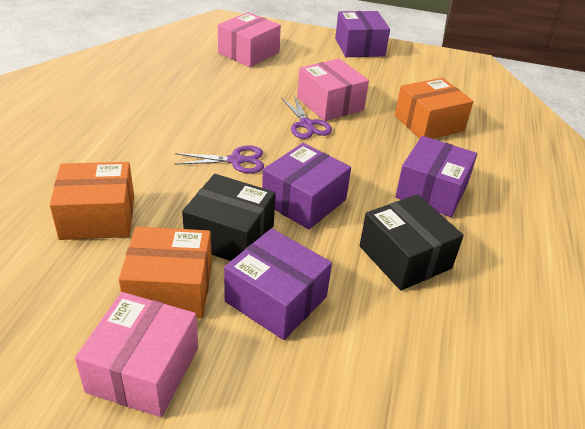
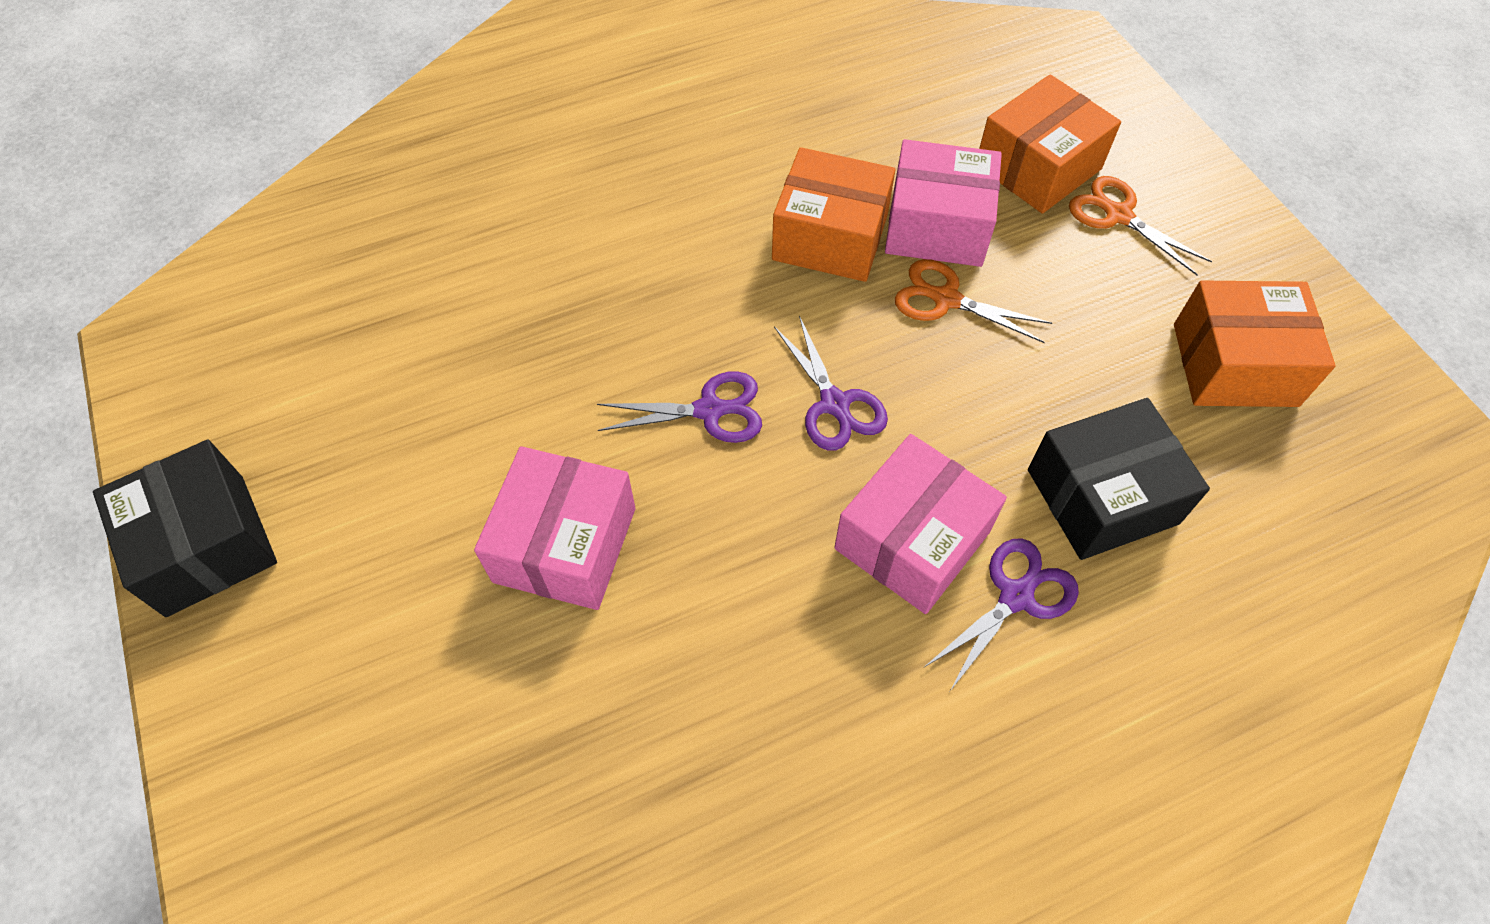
orange scissors: 0 -> 2
purple box: 4 -> 0
purple scissors: 2 -> 3

